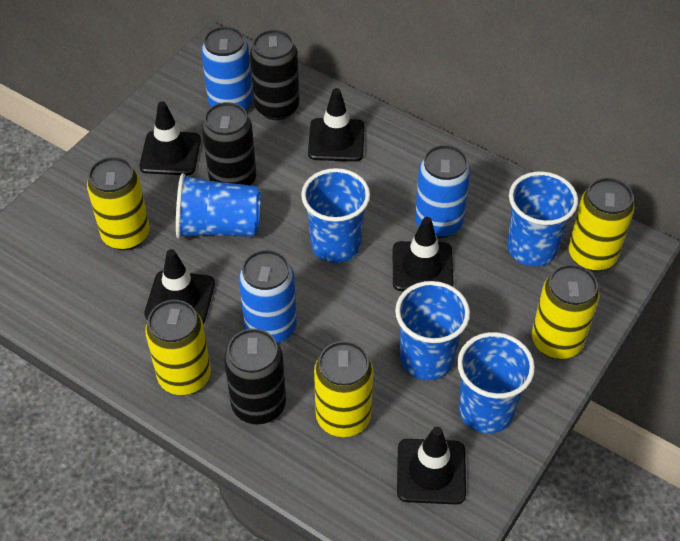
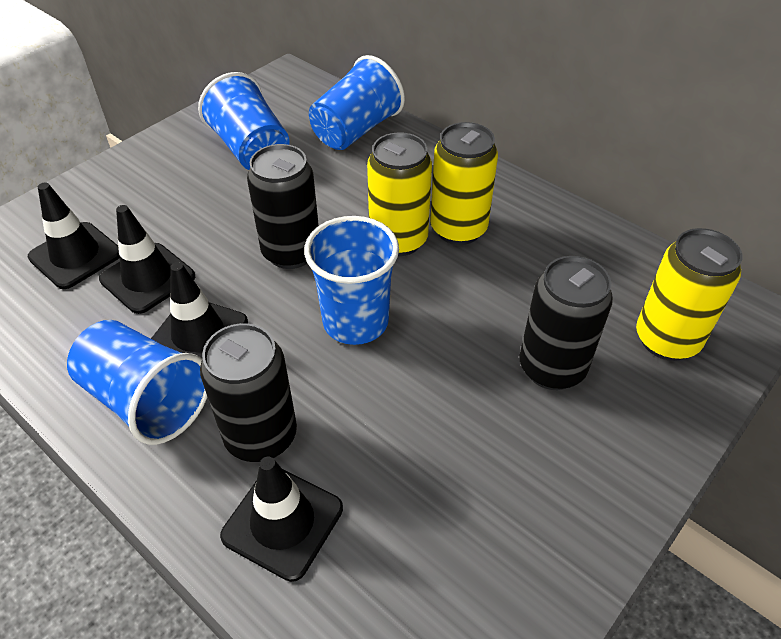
black traffic cone: 5 -> 4
blue can: 3 -> 0
blue cup: 5 -> 4
yellow can: 5 -> 3

